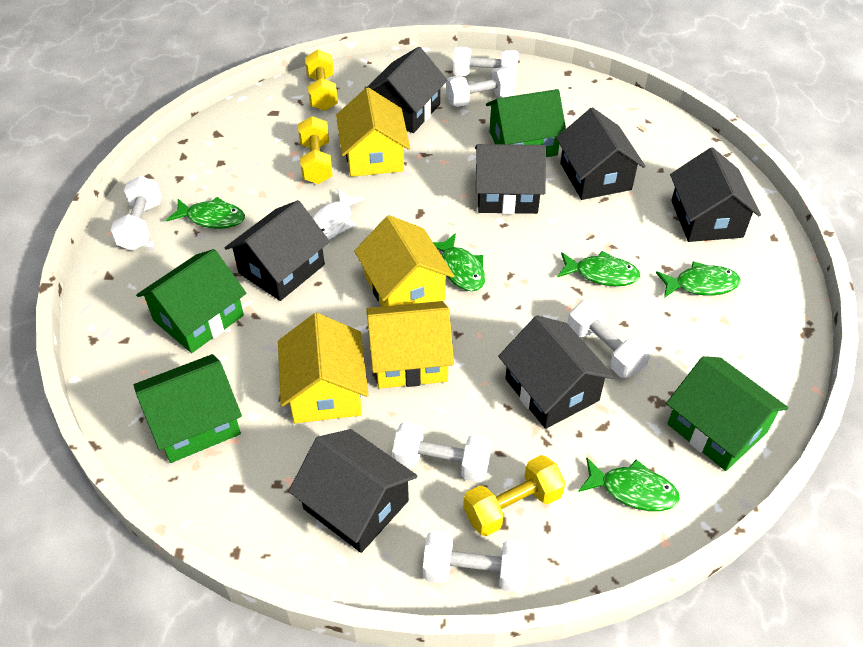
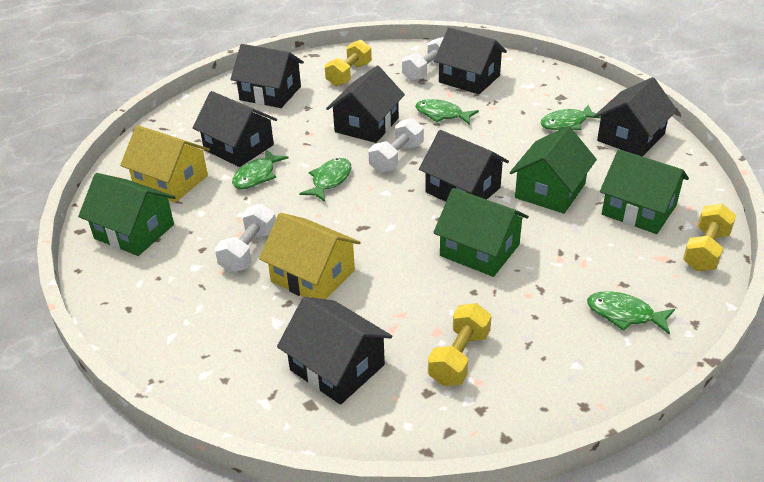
white dumbbell: 6 -> 3
white fish: 1 -> 0
yellow house: 4 -> 2

